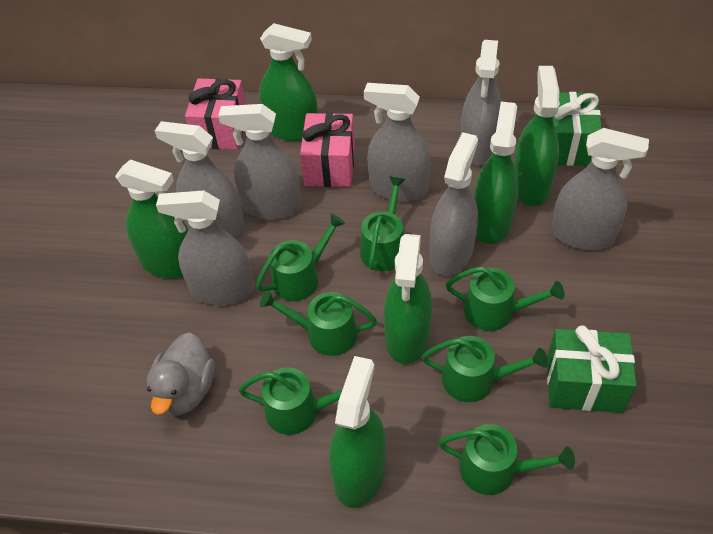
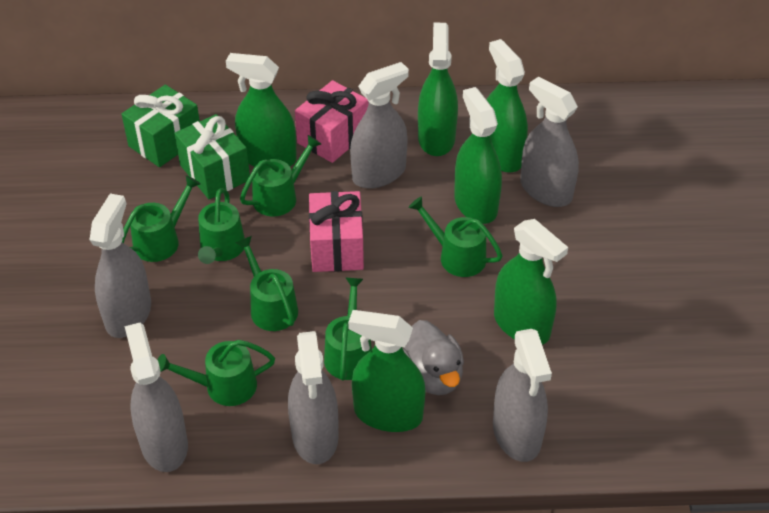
grey spray bottle: 7 -> 6

